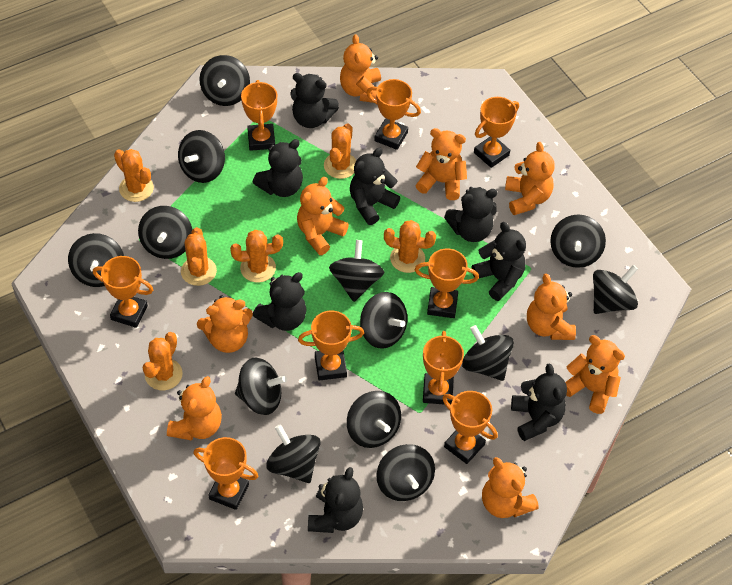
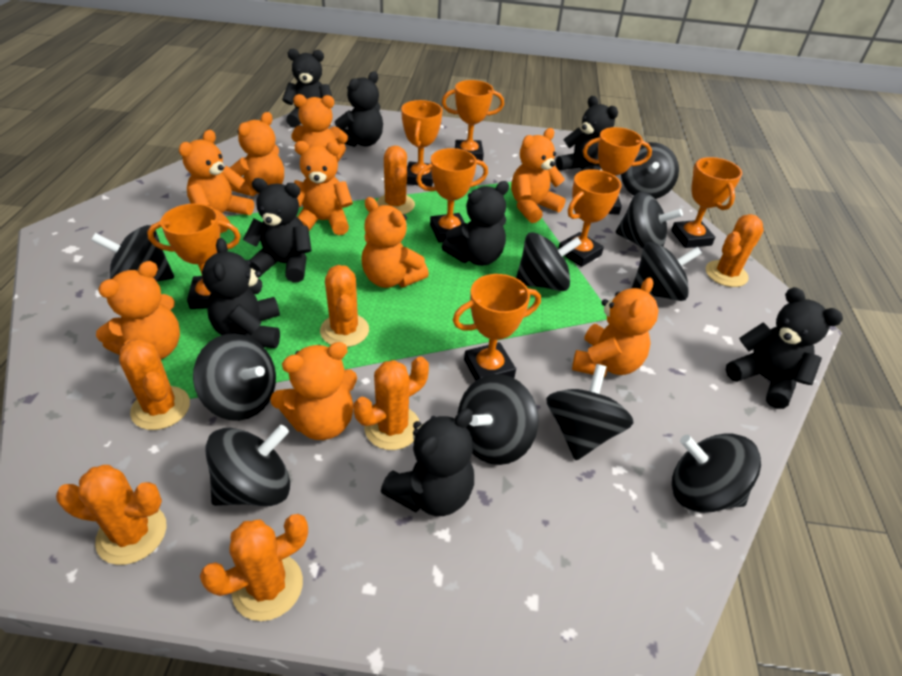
black spinning top: 13 -> 10
orange cactus: 6 -> 7
orange trophy: 9 -> 8

